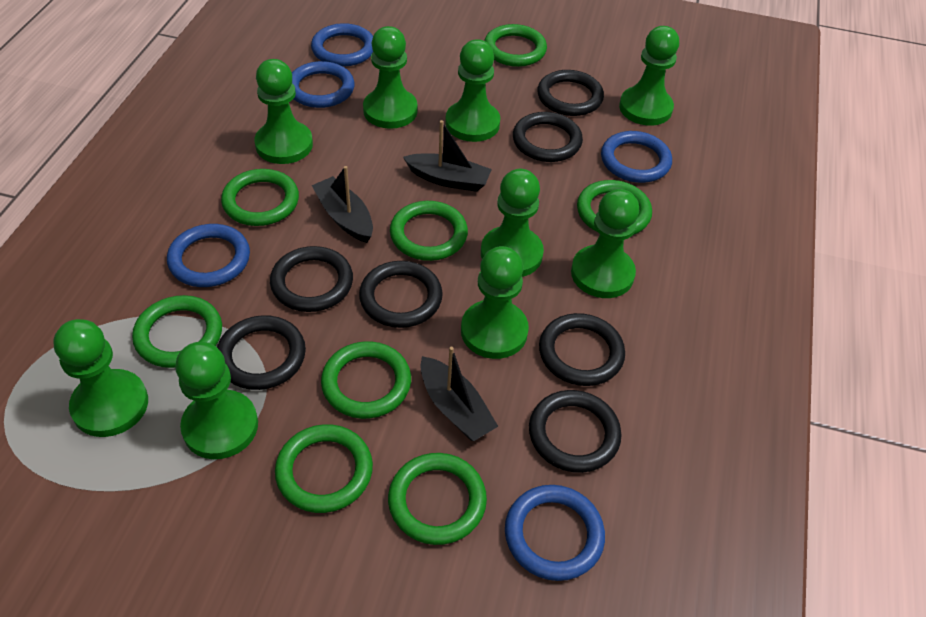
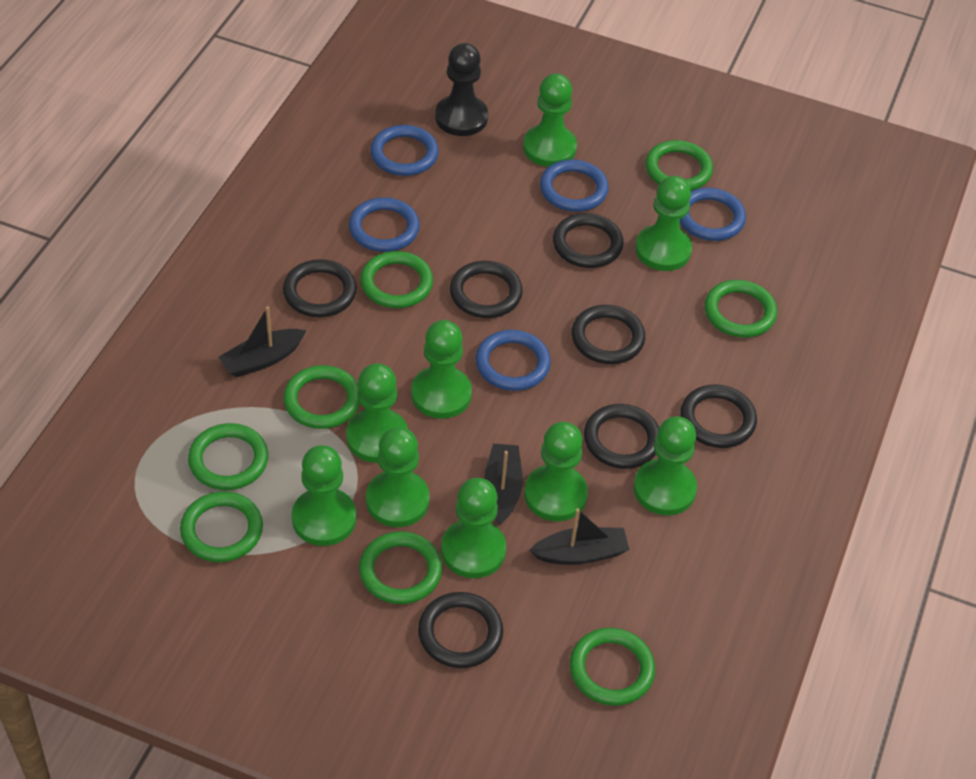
black pawn: 0 -> 1

